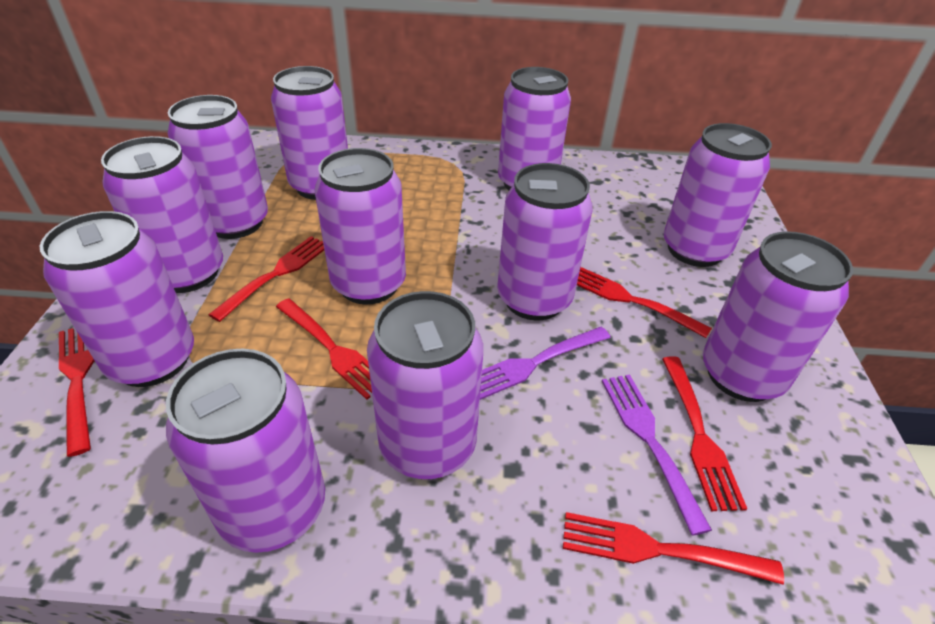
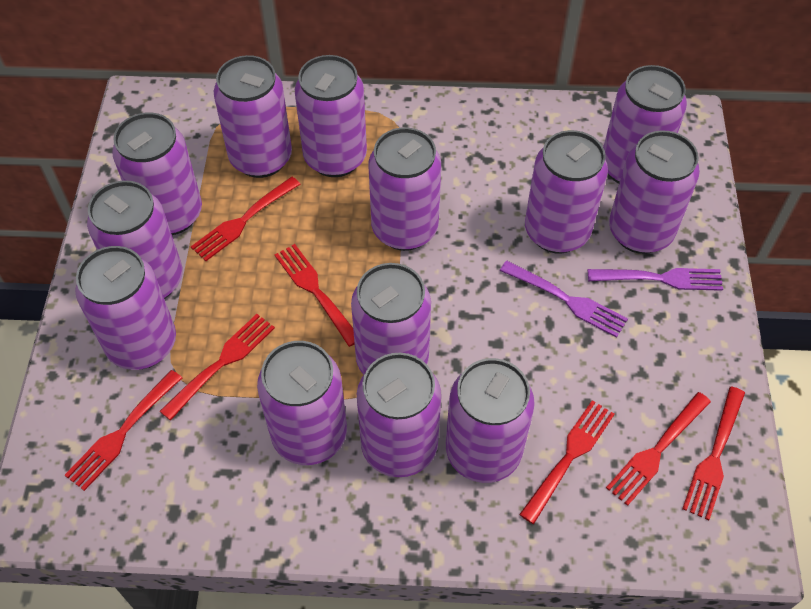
purple can: 11 -> 13
red fork: 6 -> 7

